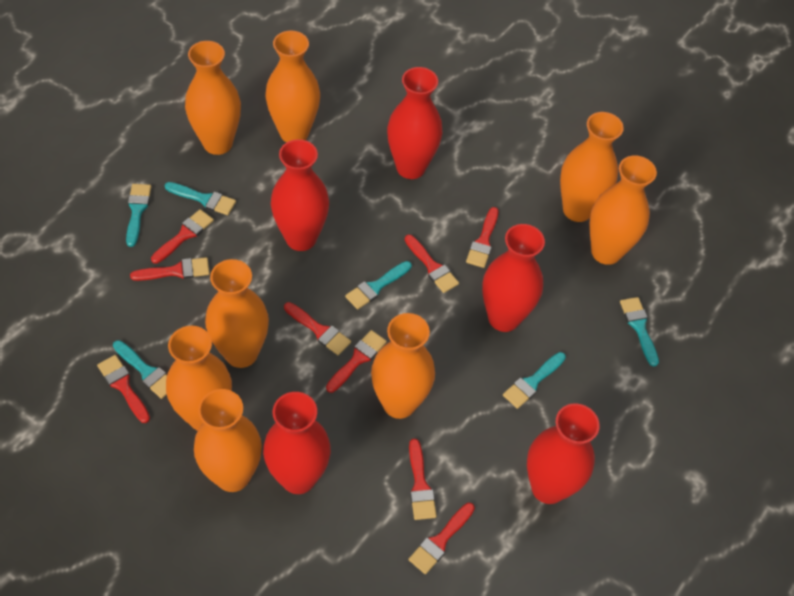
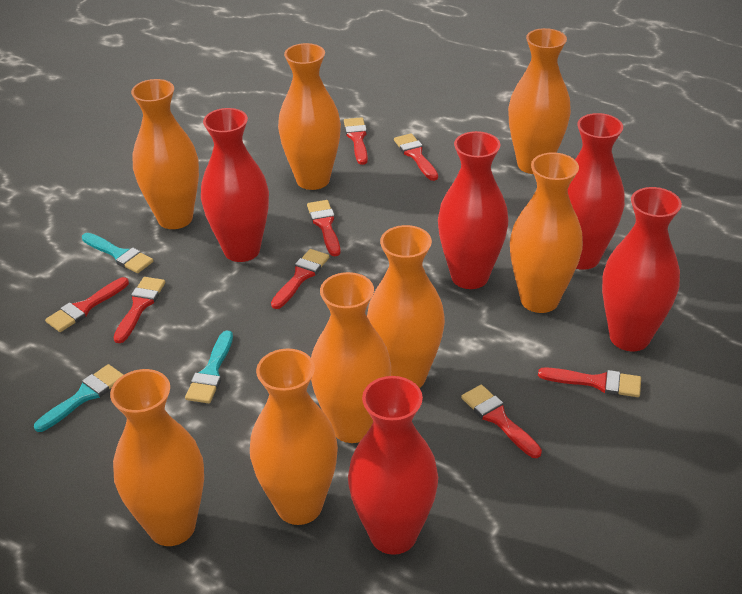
red brush: 9 -> 8
turquoise brush: 6 -> 3

